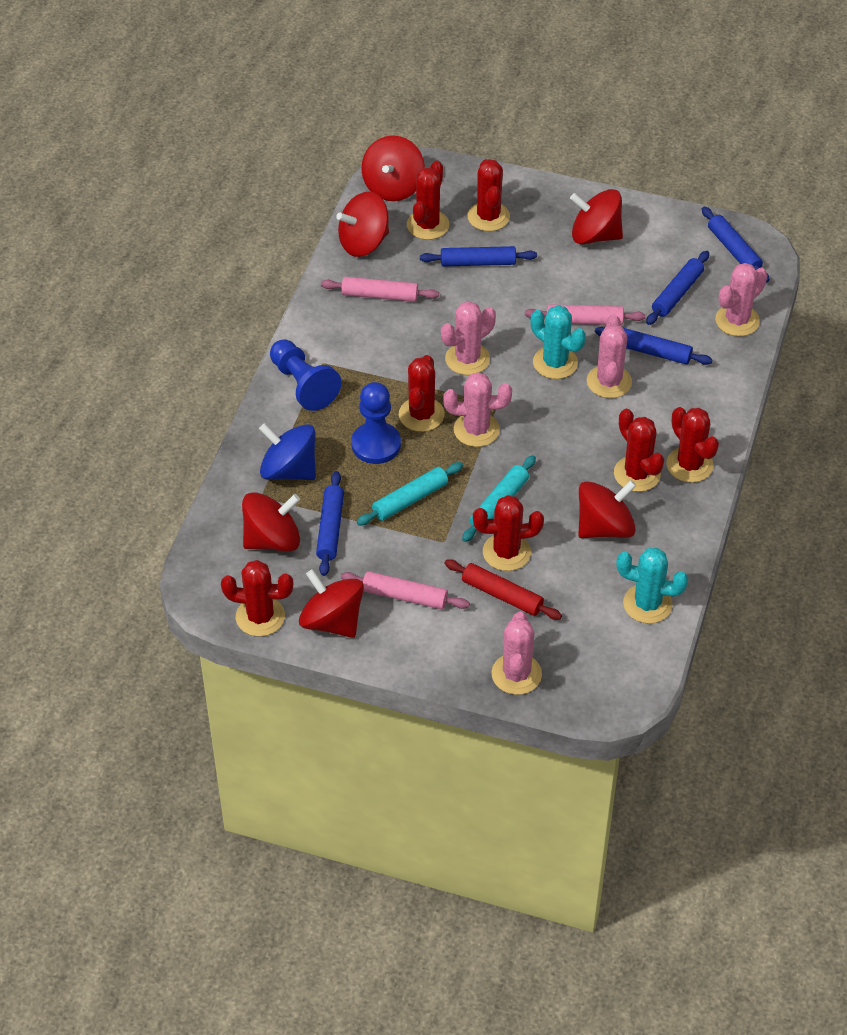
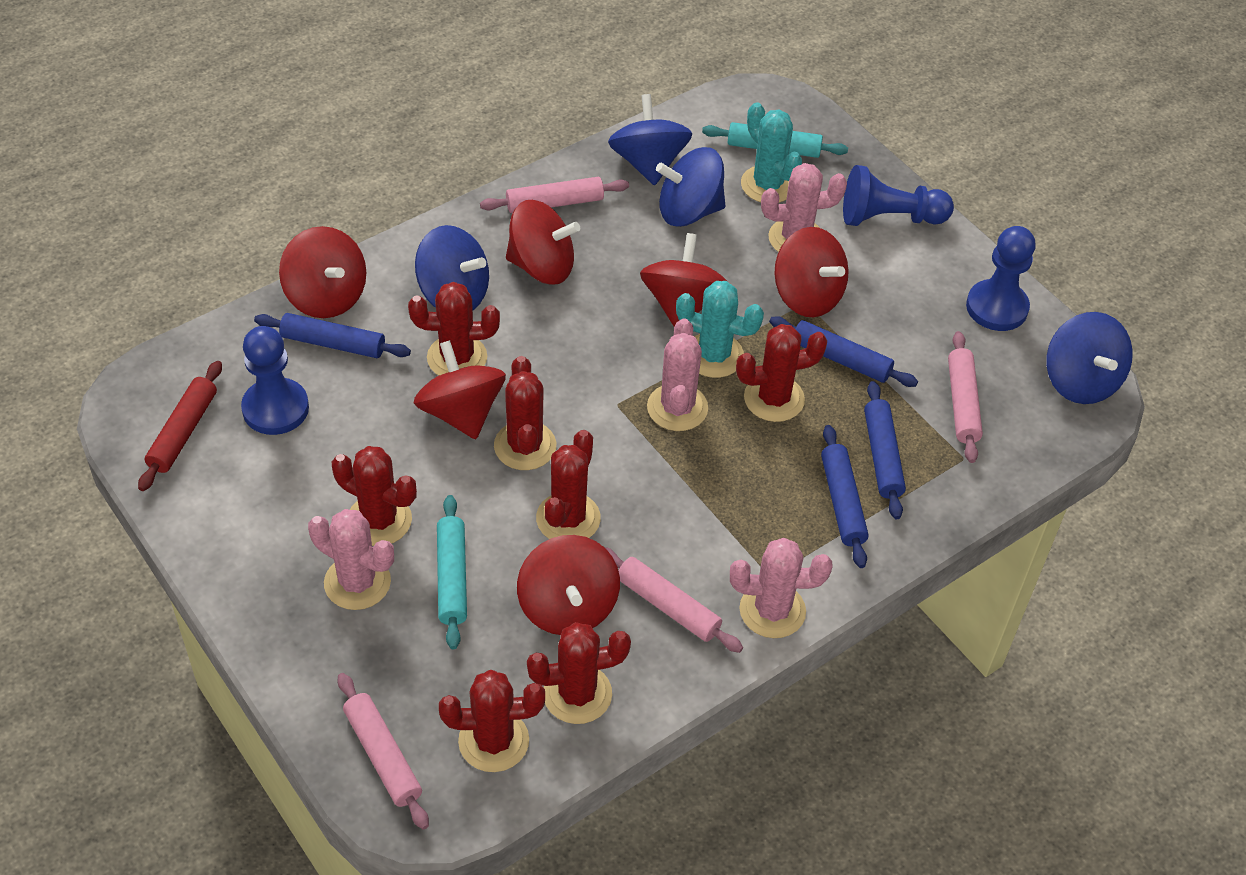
blue pawn: 2 -> 3
blue rolling pin: 5 -> 4
blue spinning top: 1 -> 4
pink cactus: 5 -> 4
pink rolling pin: 3 -> 4

